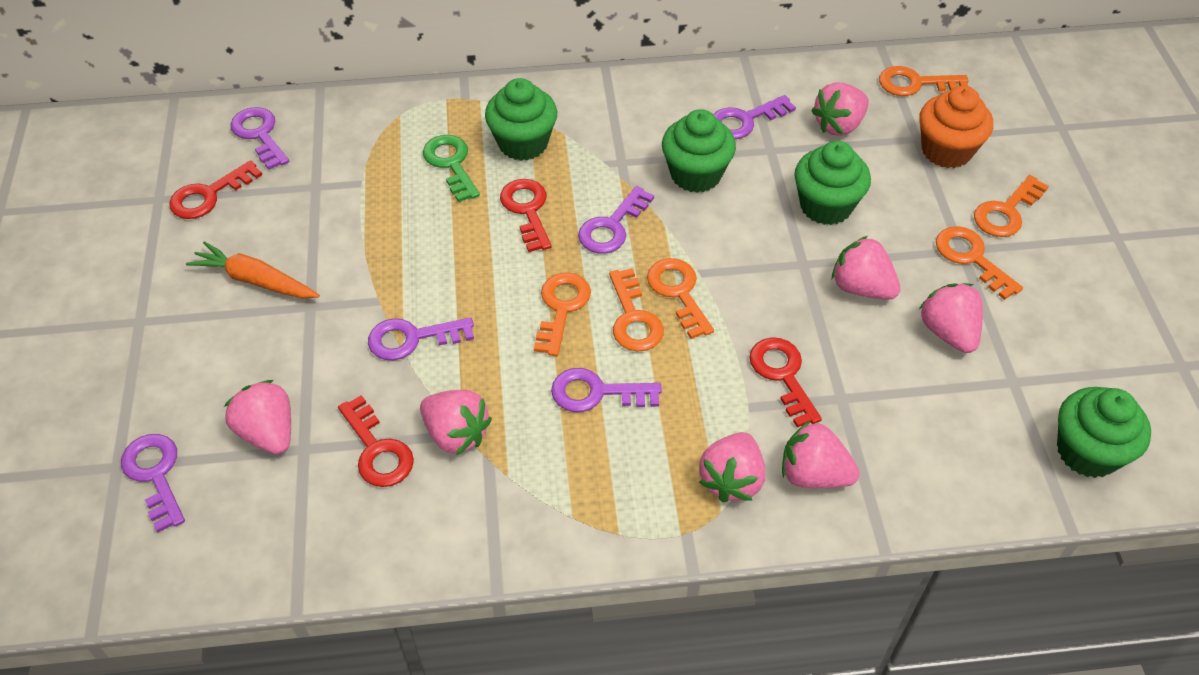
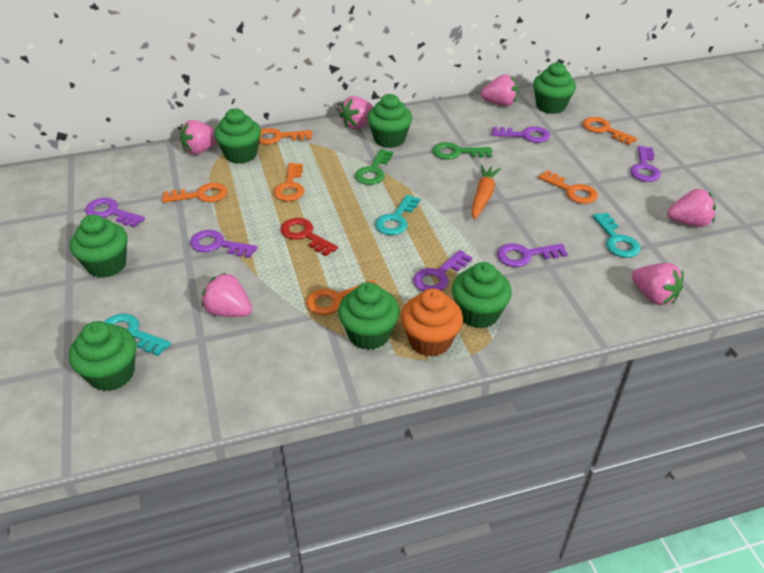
green cupcake: 4 -> 7
green key: 1 -> 2
pink strawberry: 7 -> 6
red key: 4 -> 1
turquoise key: 0 -> 3

